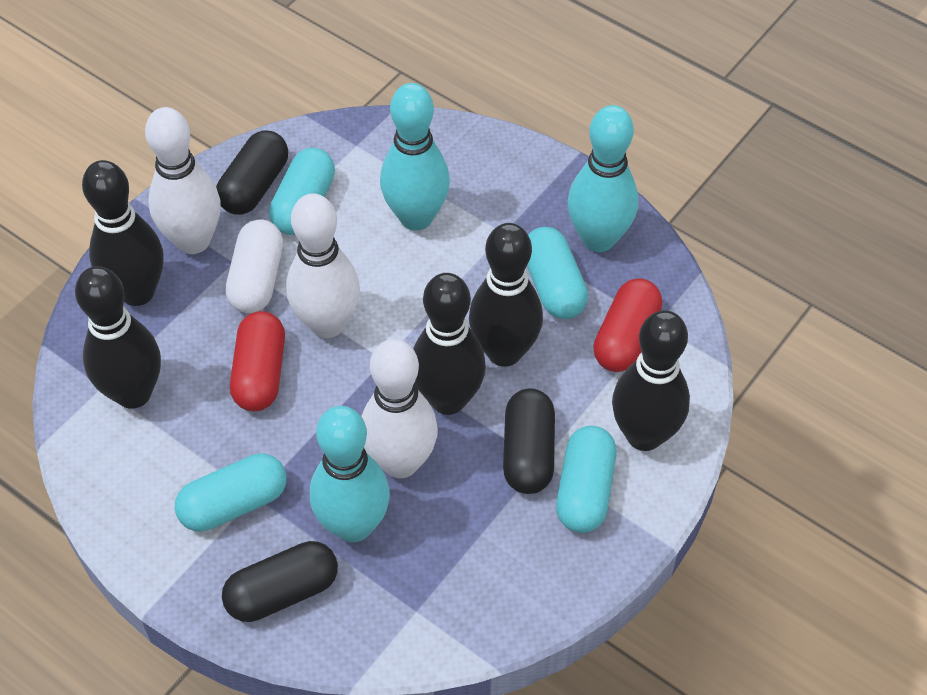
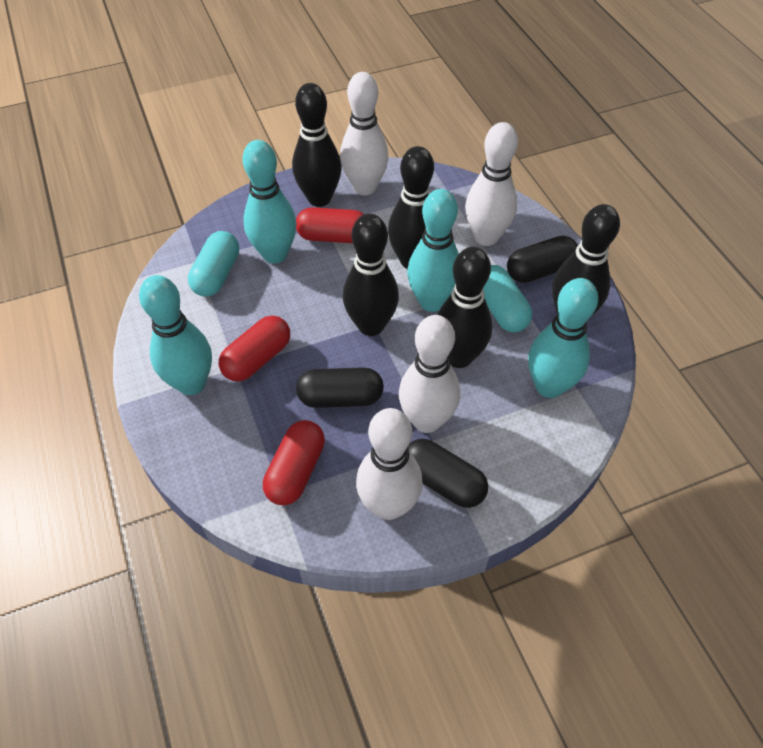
red capsule: 2 -> 3
turquoise bowling pin: 3 -> 4
turquoise capsule: 4 -> 2
white bowling pin: 3 -> 4
white capsule: 1 -> 0

